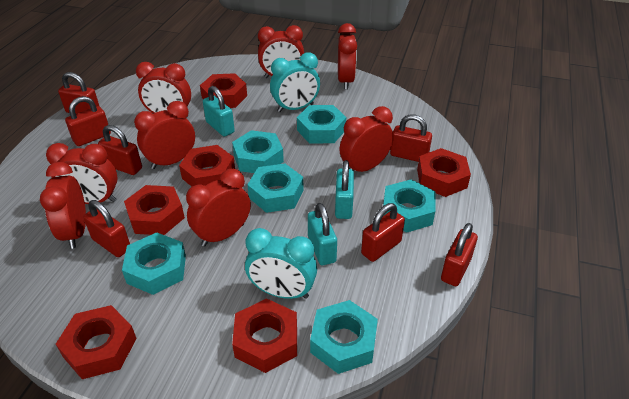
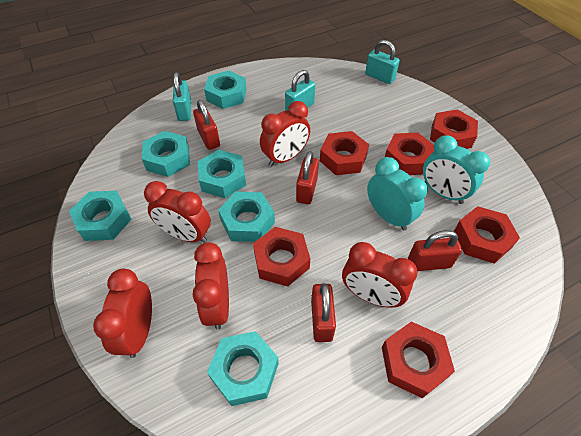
red clock: 8 -> 5
red padlock: 7 -> 4

